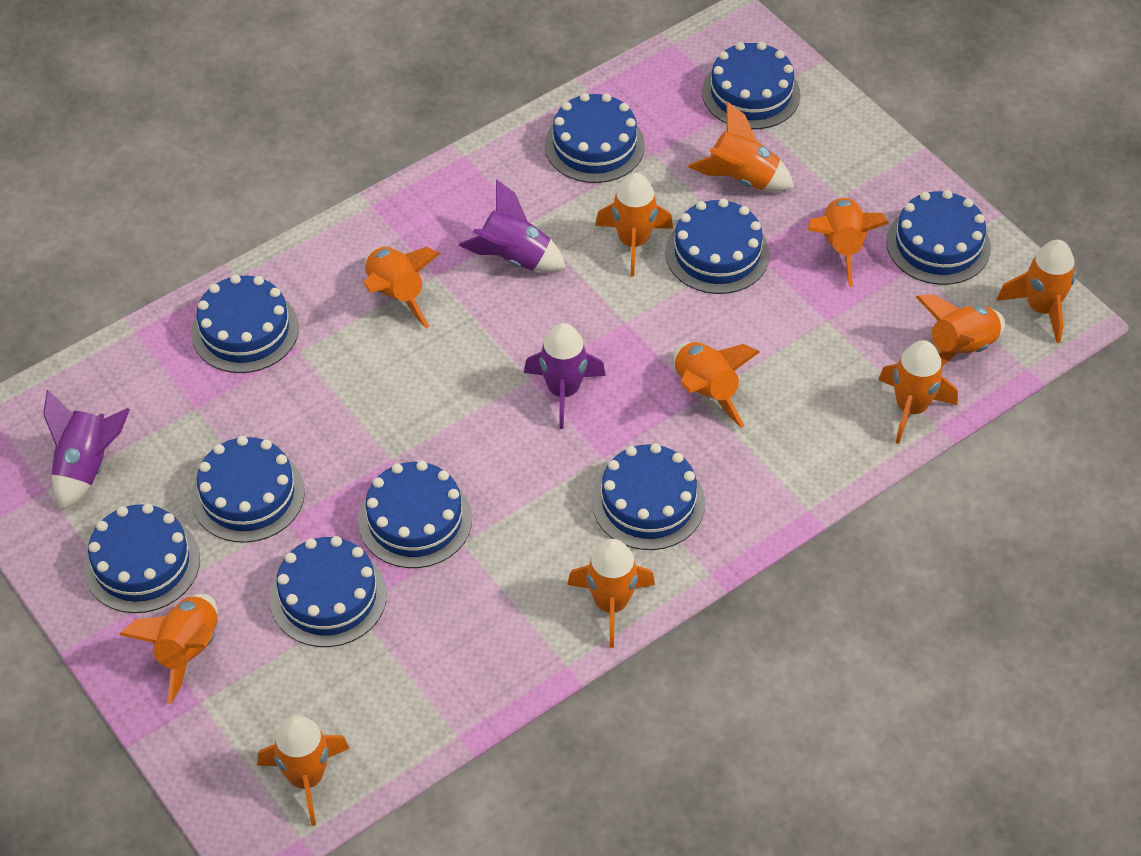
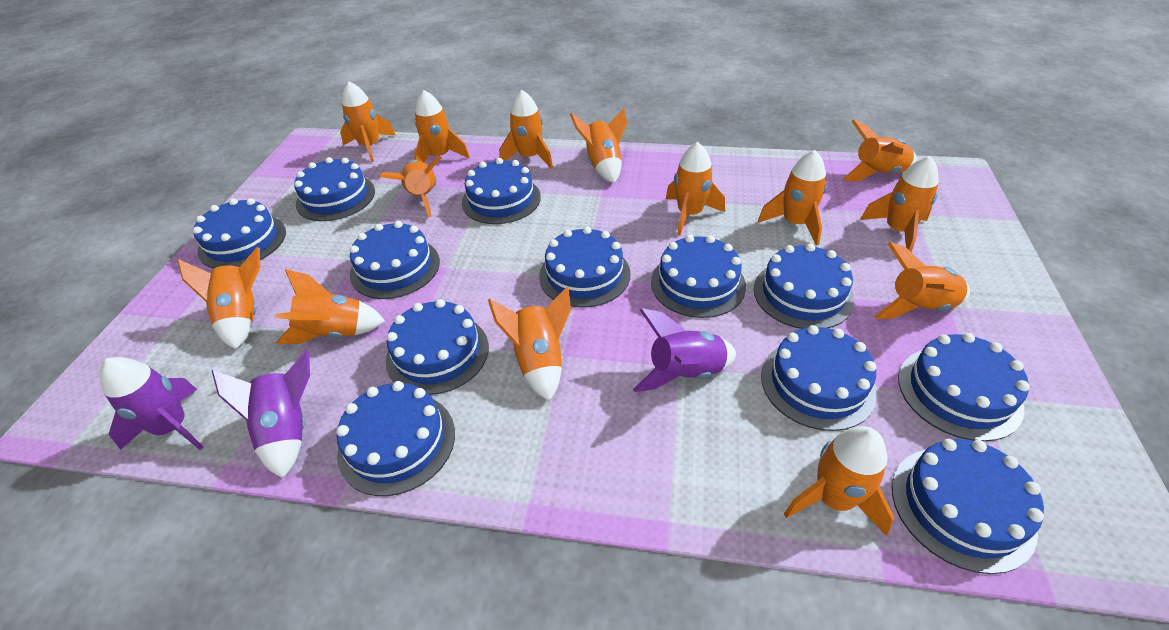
blue cake: 10 -> 12
orange rocket: 11 -> 14

